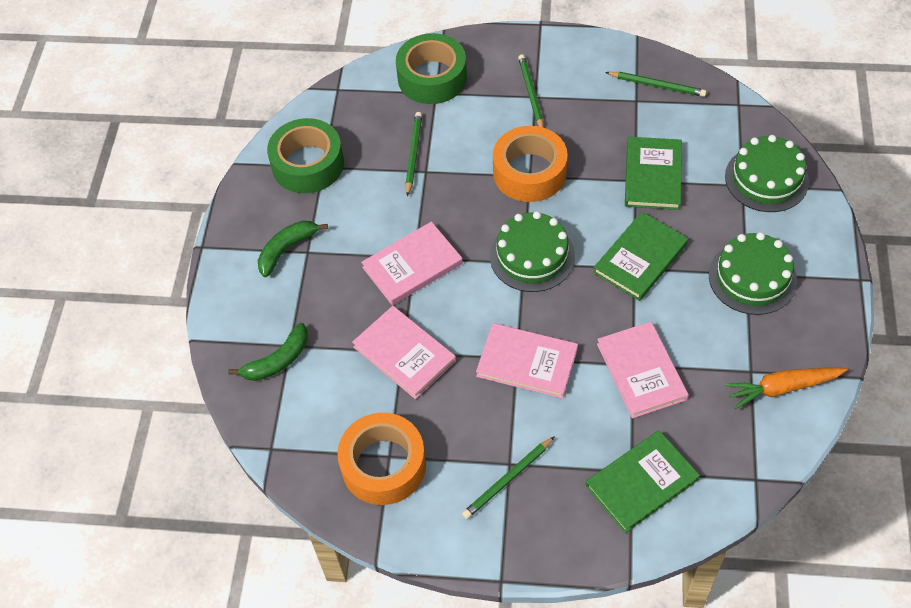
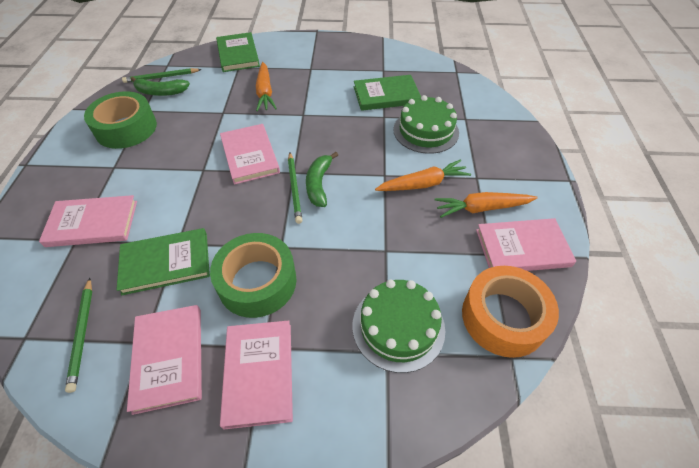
green cake: 3 -> 2
green pencil: 4 -> 3
orange carrot: 1 -> 3
orange tape: 2 -> 1
pink book: 4 -> 5

